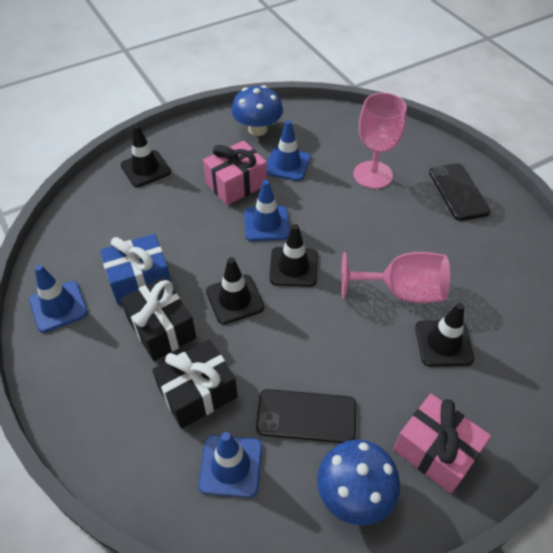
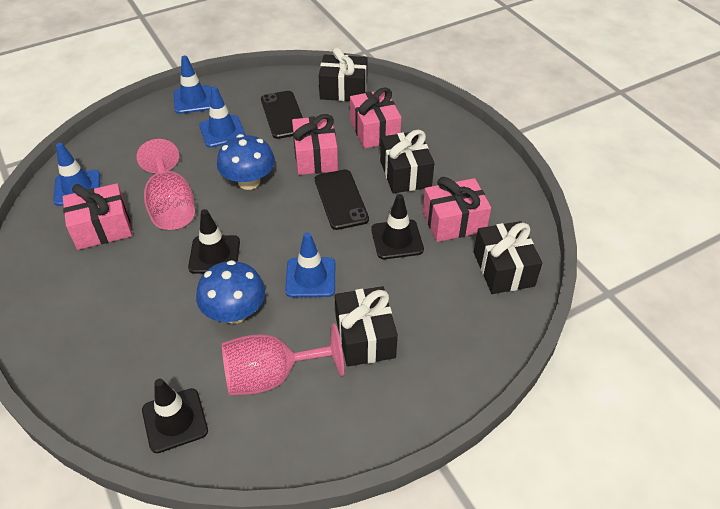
black gift: 2 -> 4
black traffic cone: 4 -> 3
blue gift: 1 -> 0
pink gift: 2 -> 4

